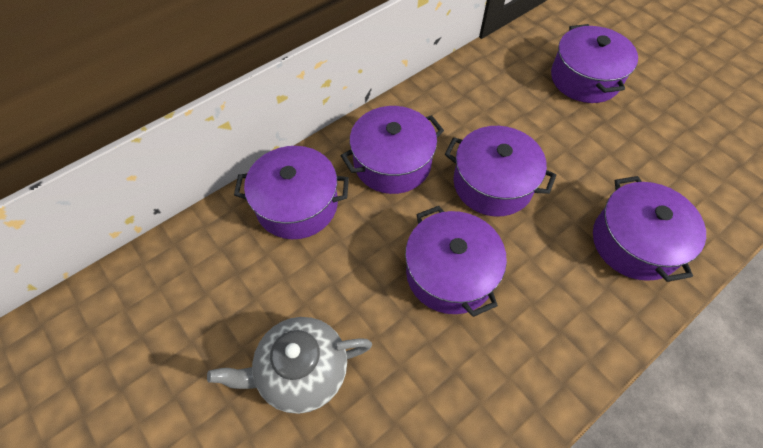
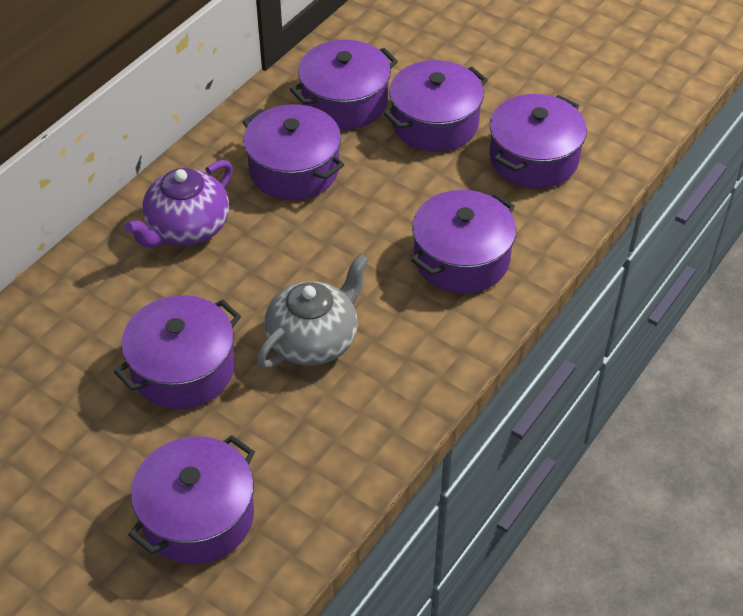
purple pot: 6 -> 7
purple teapot: 0 -> 1

